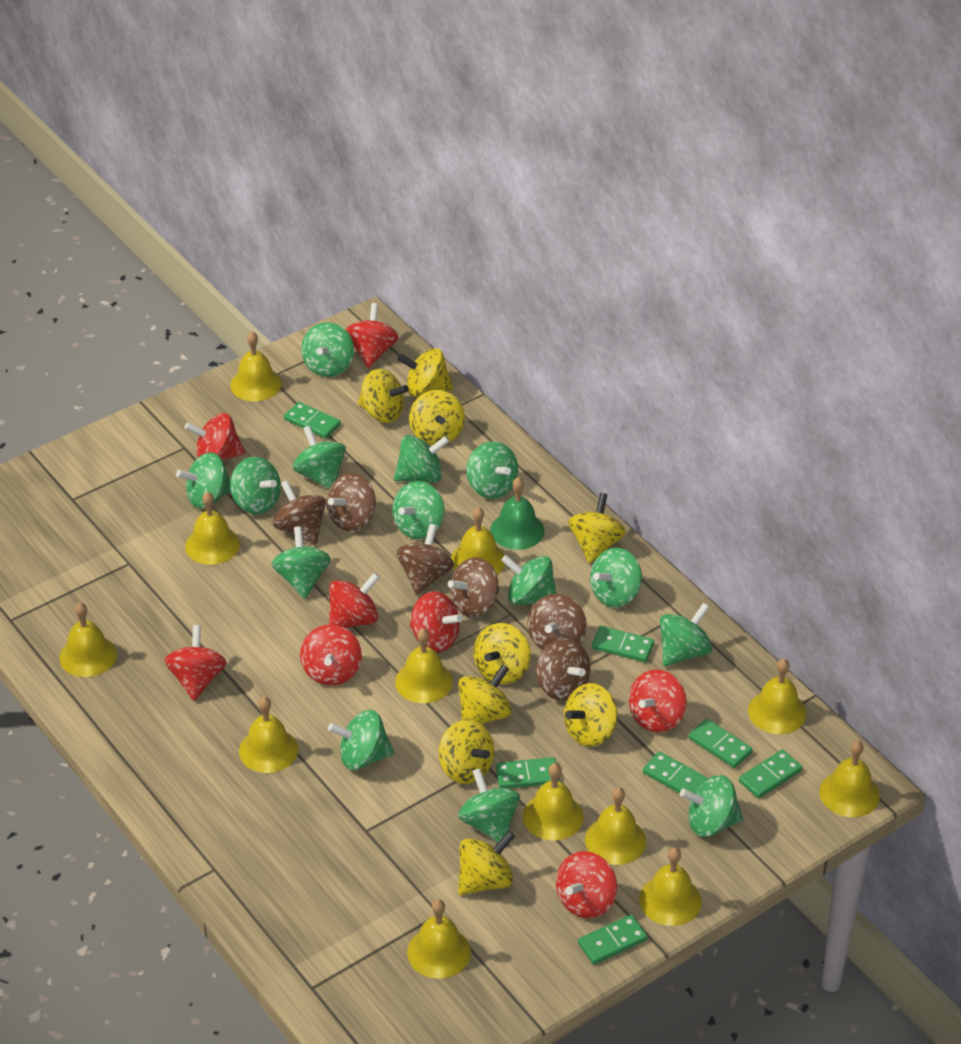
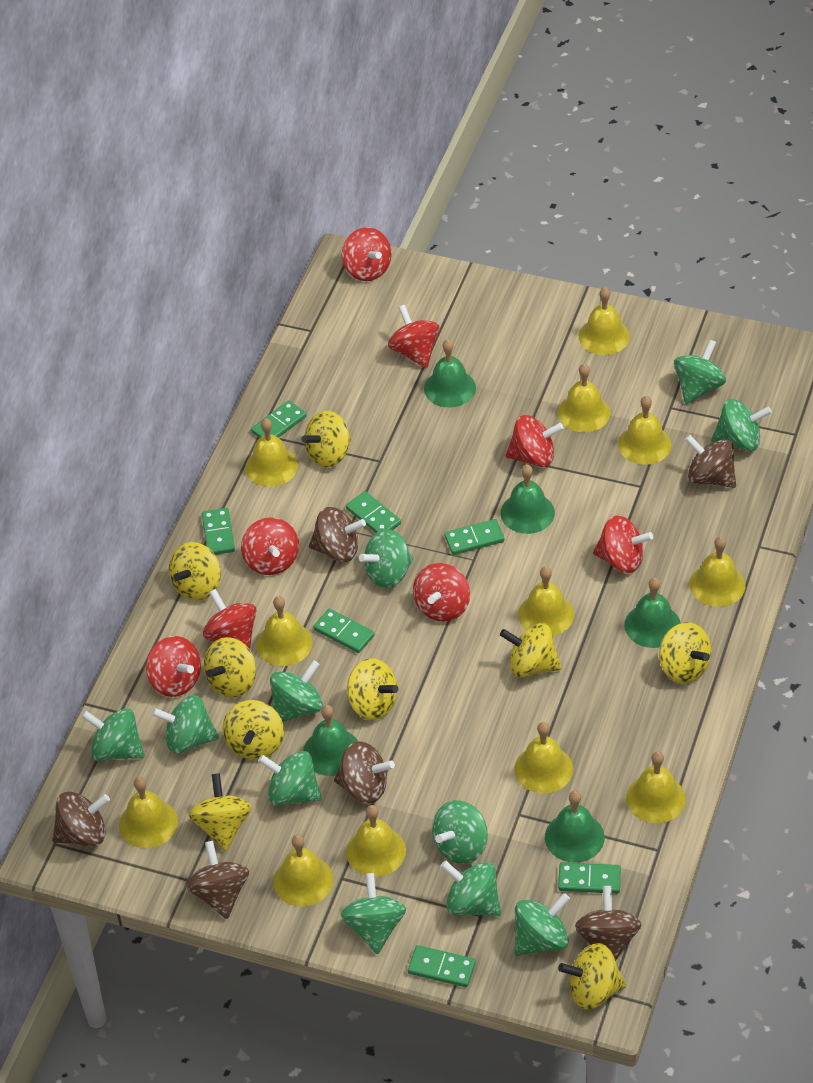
green bell: 1 -> 5
green spinning top: 14 -> 11

